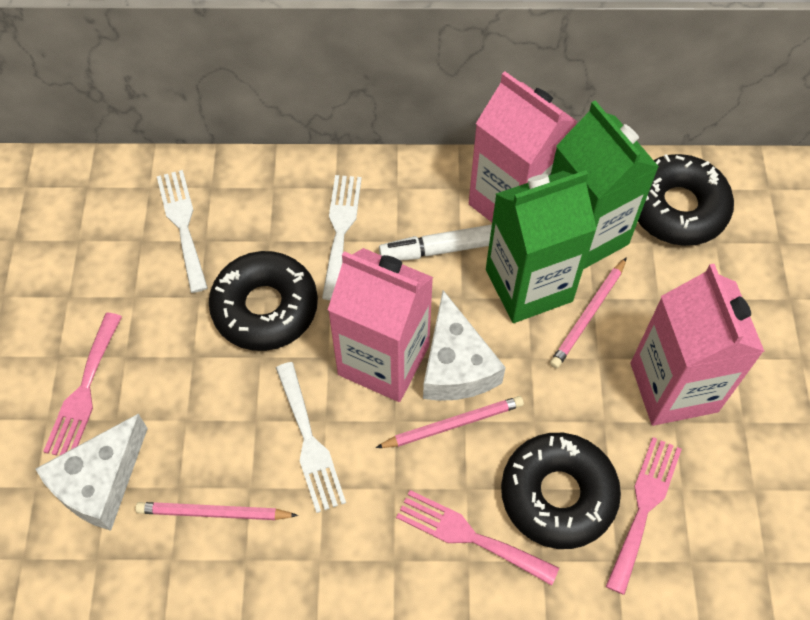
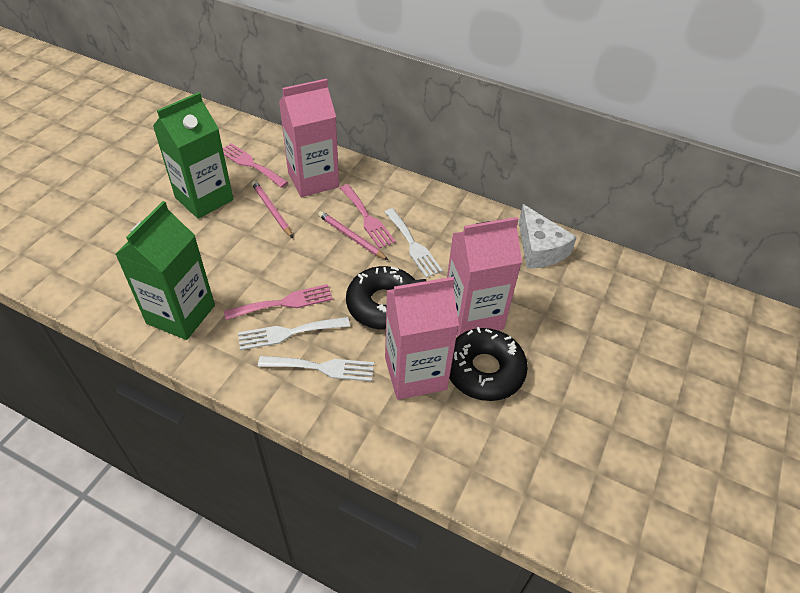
black donut: 3 -> 2
pink pencil: 3 -> 2
white cheese: 2 -> 1
white marker: 1 -> 0

